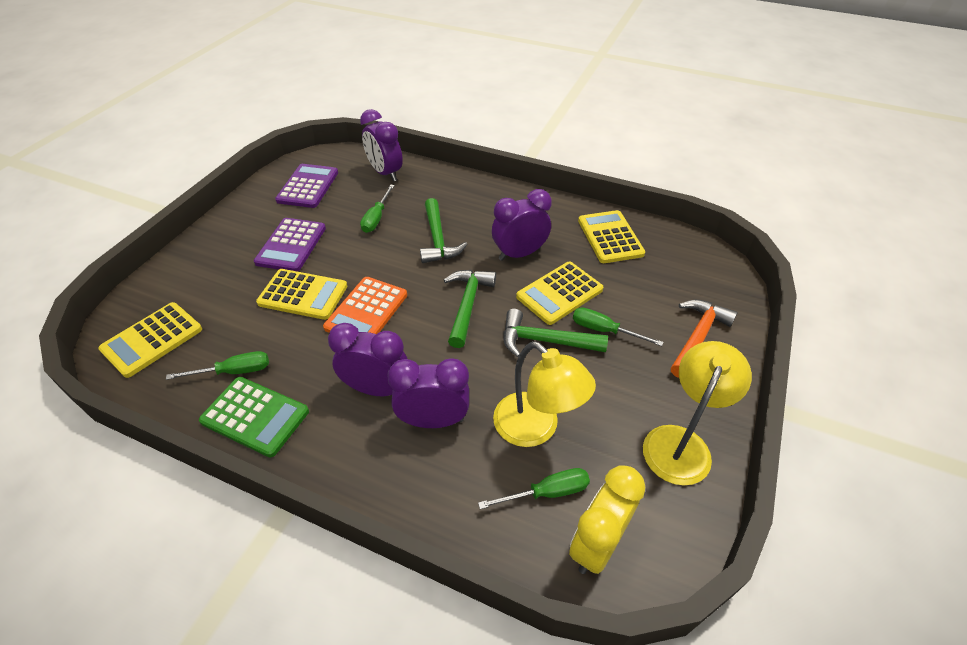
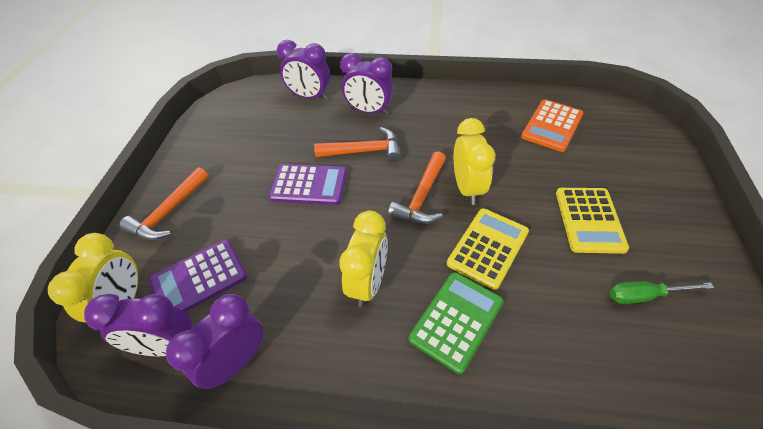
green hammer: 3 -> 0
green screwdriver: 4 -> 1
orange hammer: 1 -> 3
yellow calculator: 4 -> 2
yellow clock: 1 -> 3
yellow lamp: 2 -> 0

